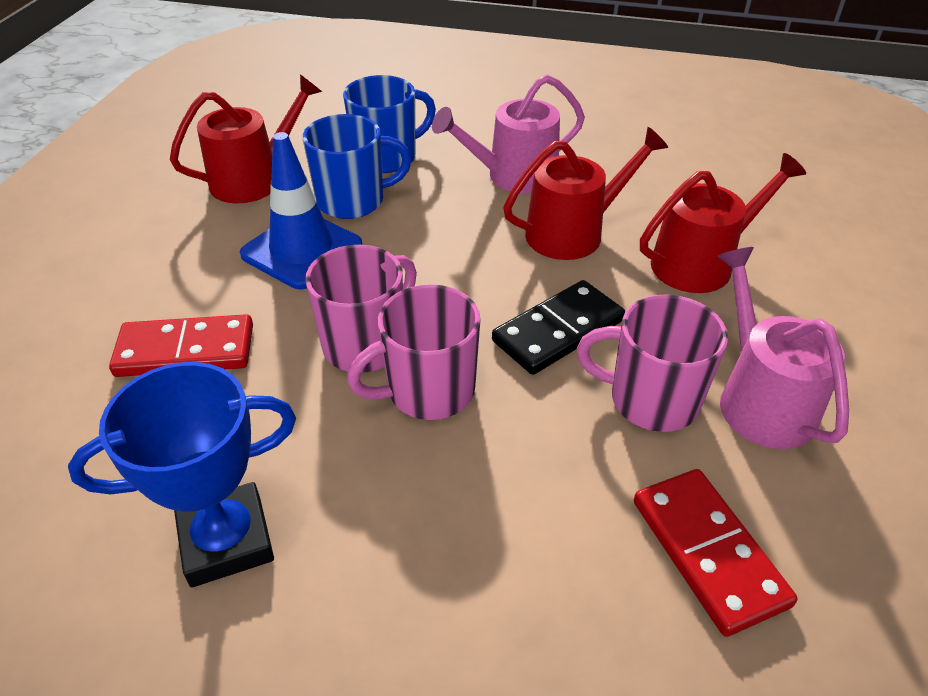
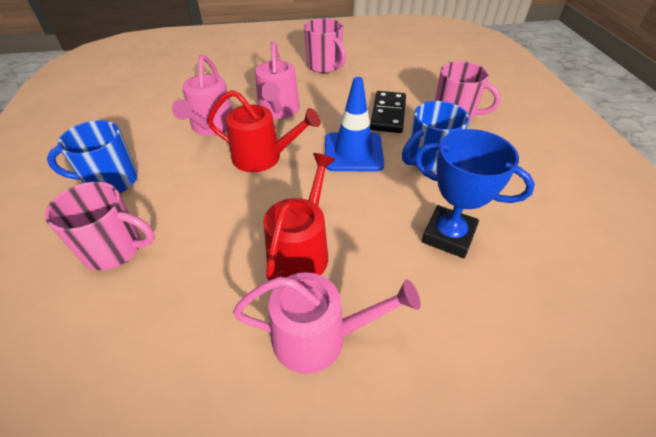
pink watering can: 2 -> 3
red domino: 2 -> 0
red watering can: 3 -> 2

